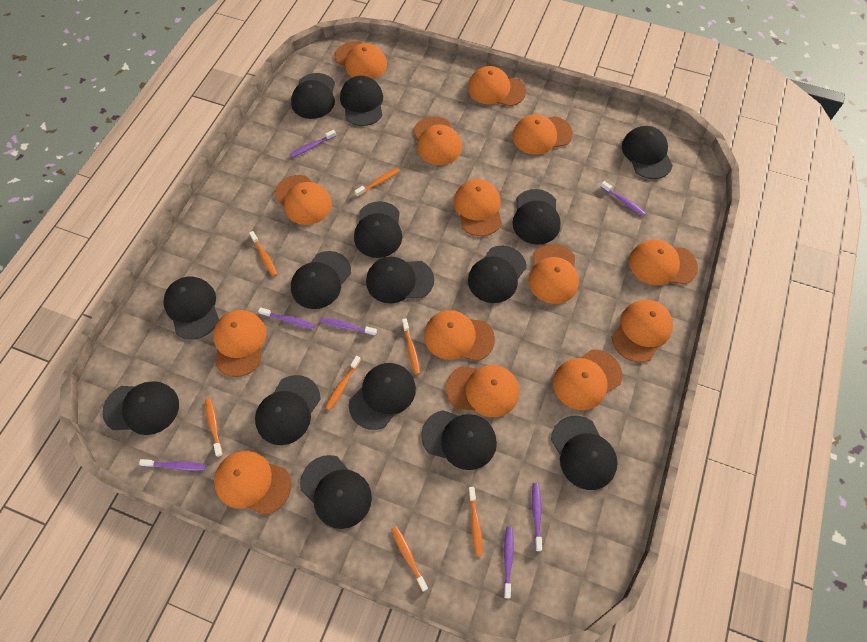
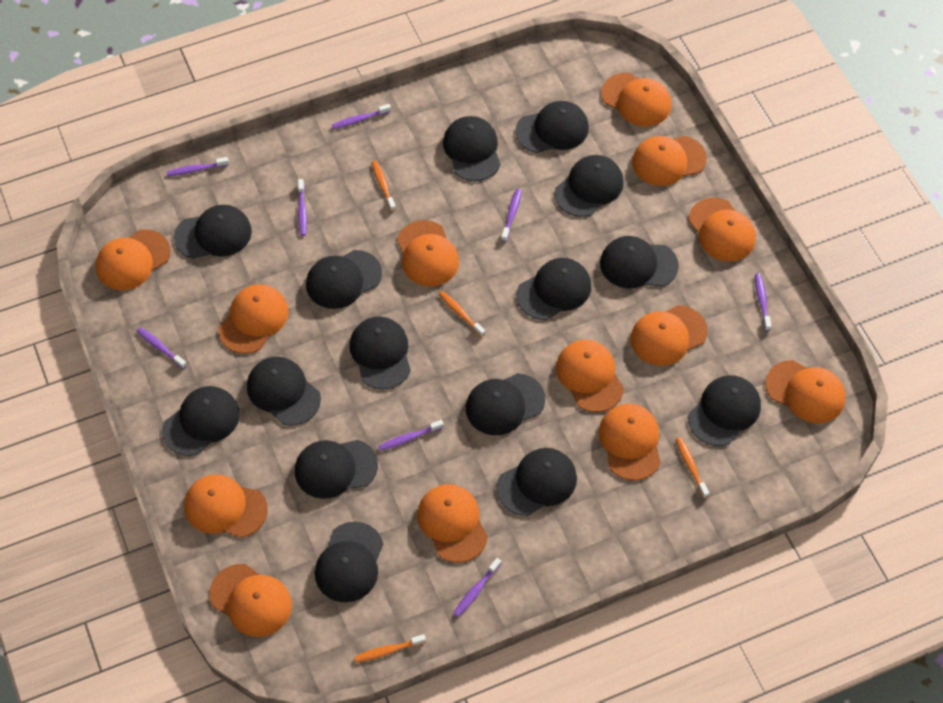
orange cap: 14 -> 13
orange toothbrush: 7 -> 4
purple toothbrush: 7 -> 8

